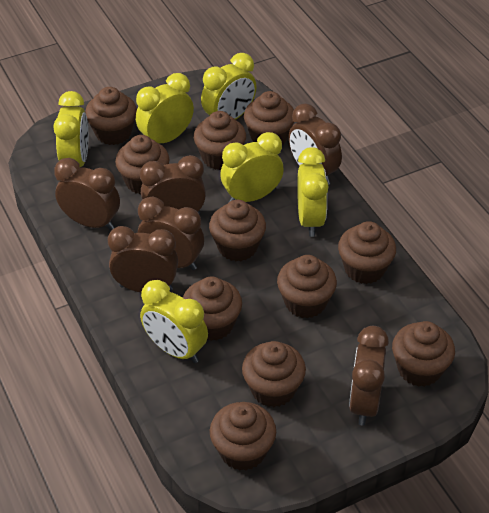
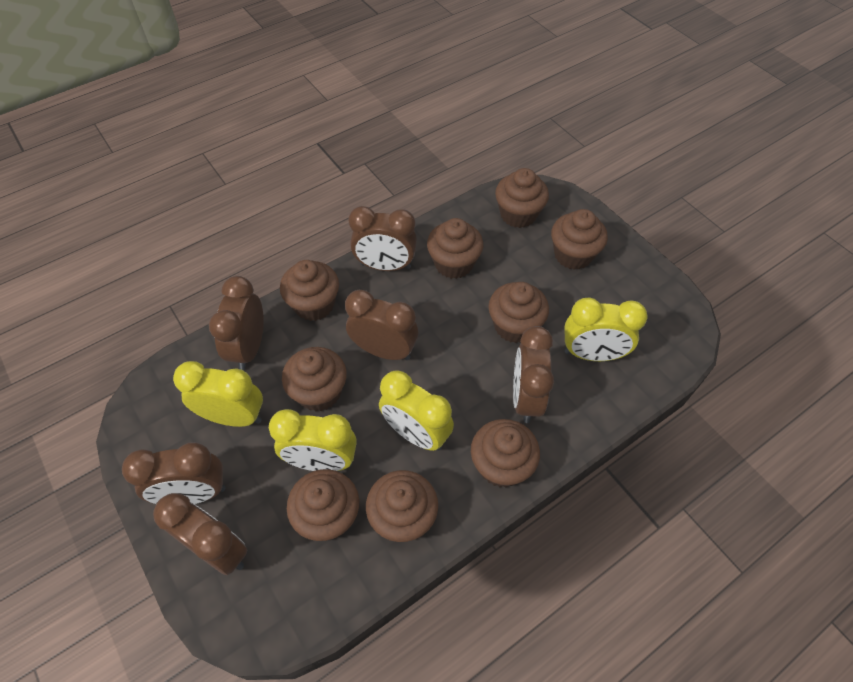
brown cupcake: 11 -> 9
yellow clock: 6 -> 4

